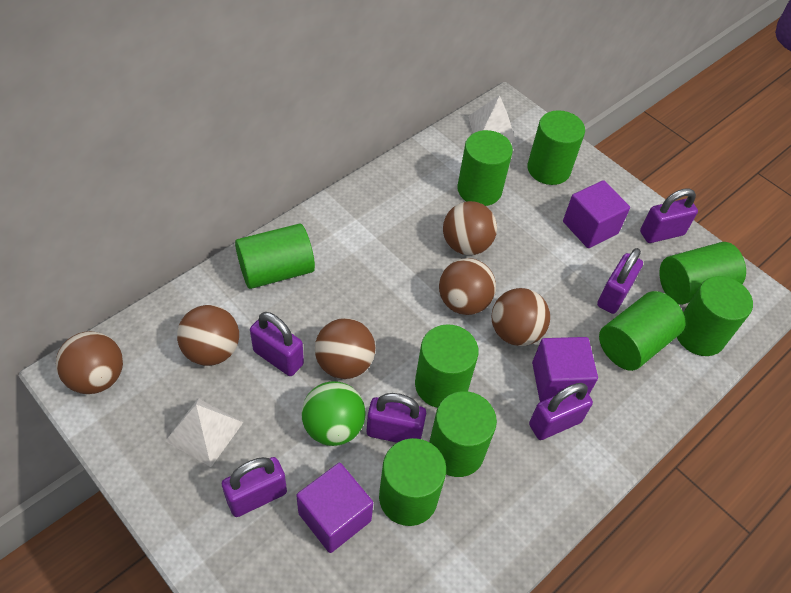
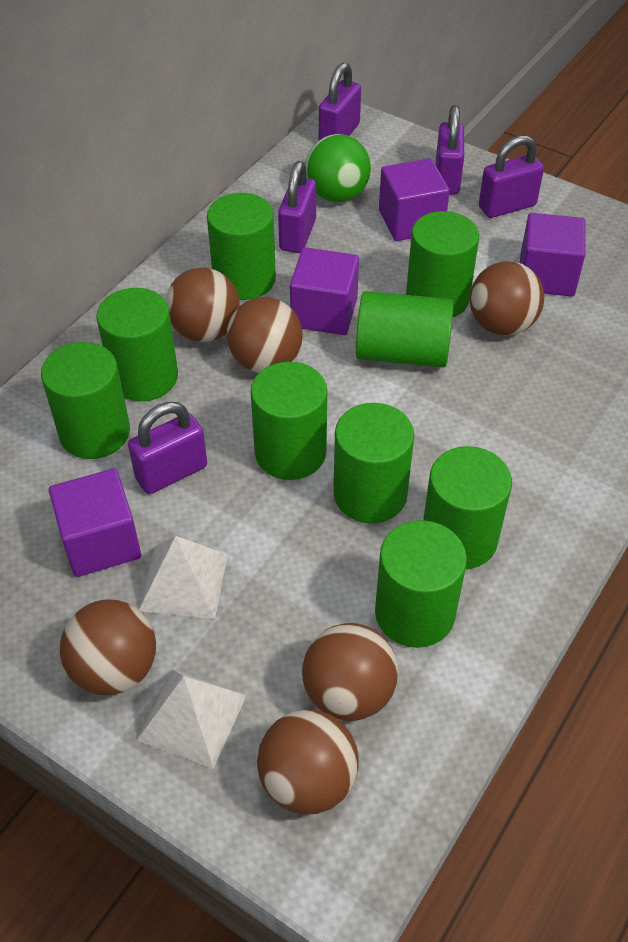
purple cube: 3 -> 4
purple padlock: 6 -> 5

